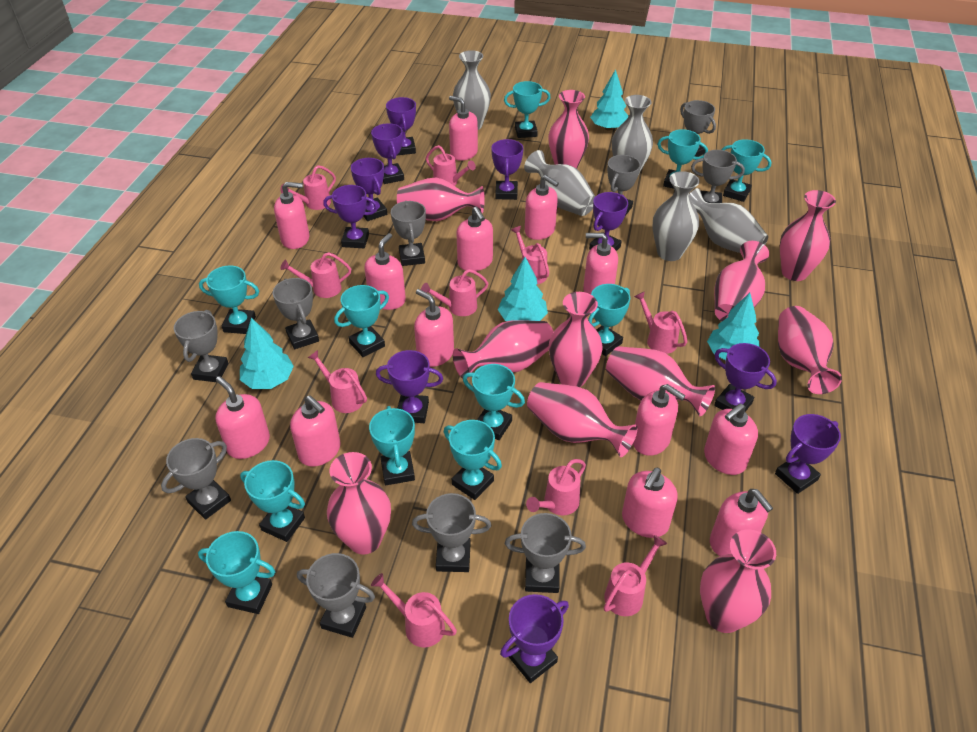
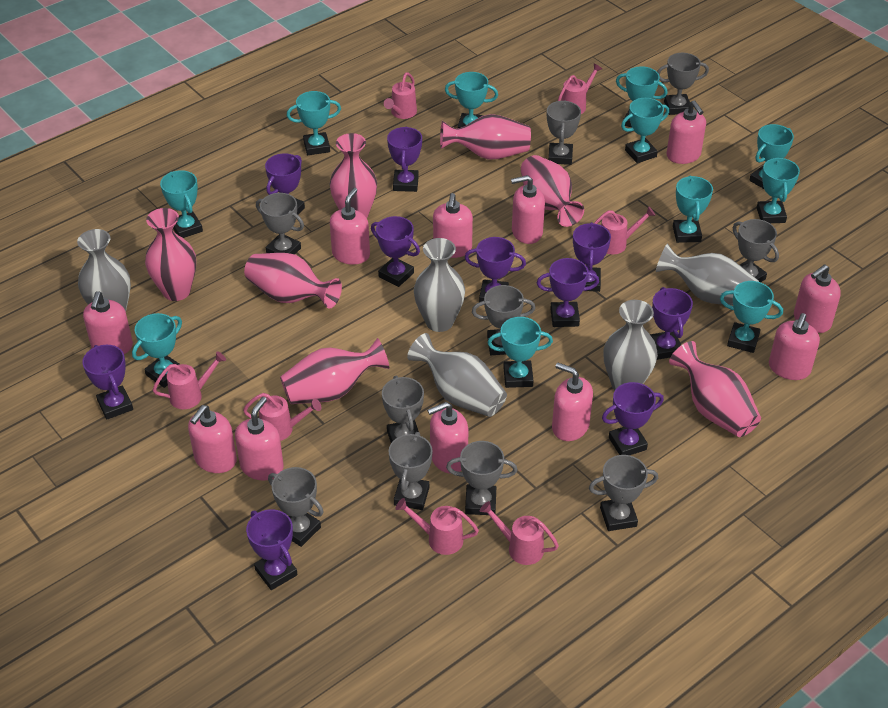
pink soap dispenser: 13 -> 11
pink vase: 11 -> 7
pink watering can: 10 -> 7
turquoise tree: 4 -> 0

